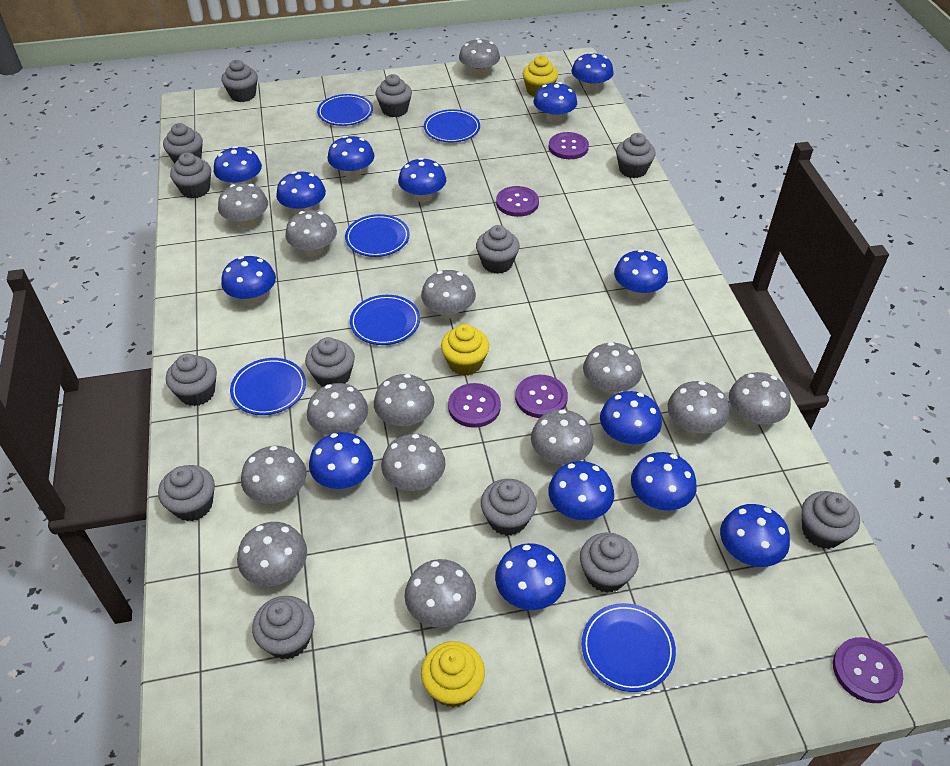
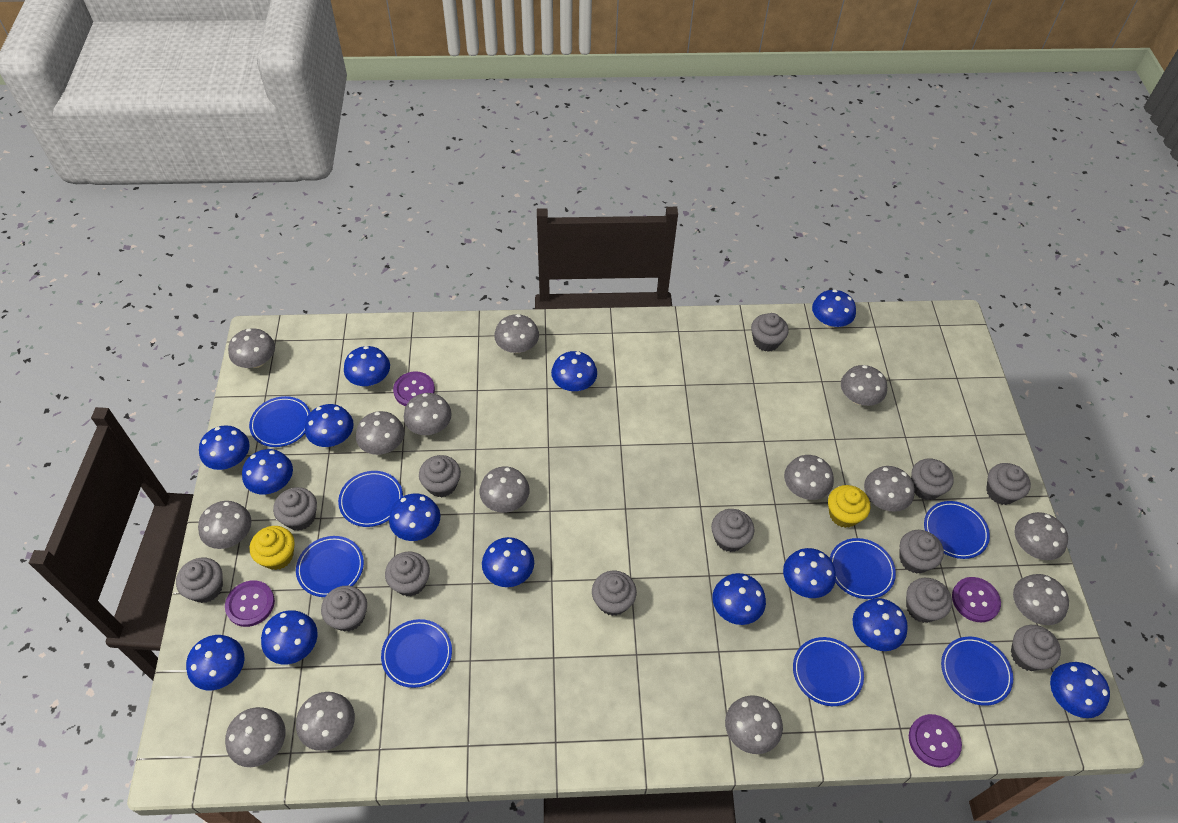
blue plate: 6 -> 8
purple button: 5 -> 4
yellow cupcake: 3 -> 2

